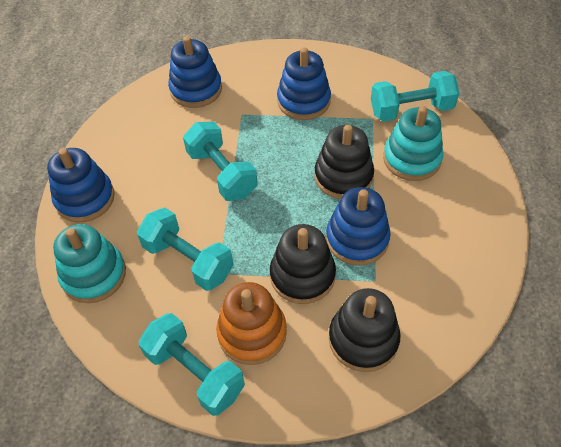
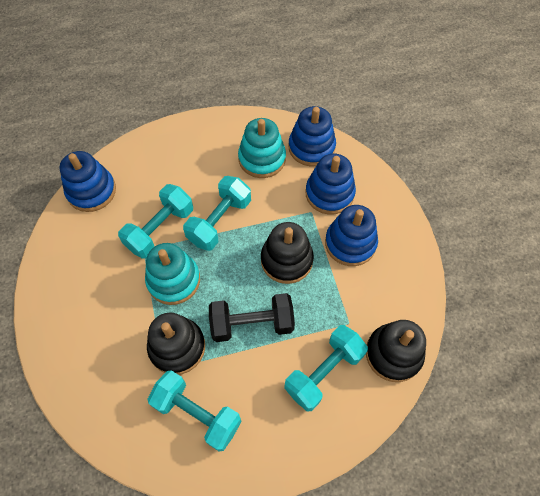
black dumbbell: 0 -> 1
orange stacking toy: 1 -> 0

